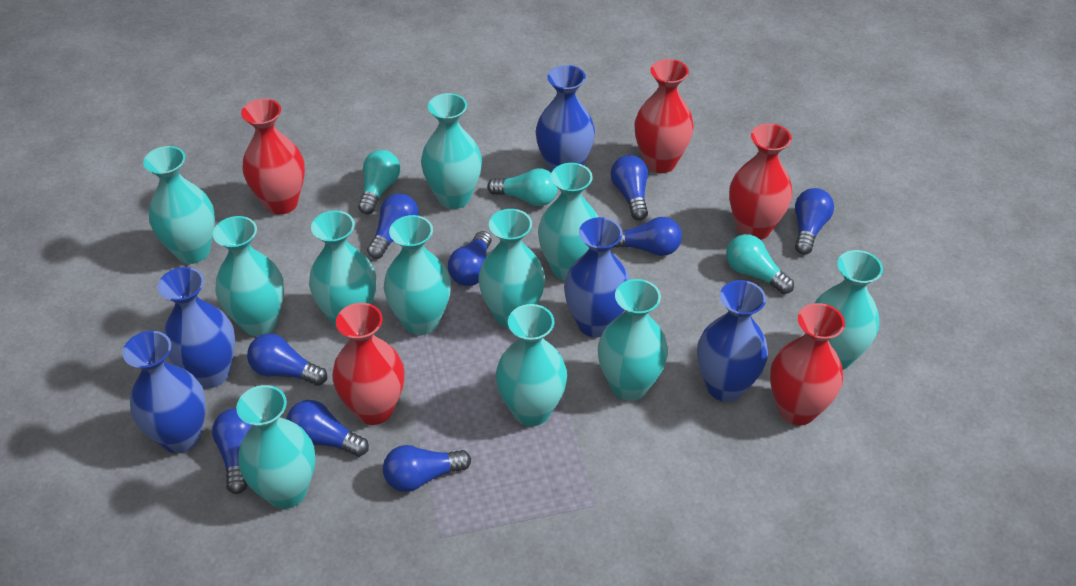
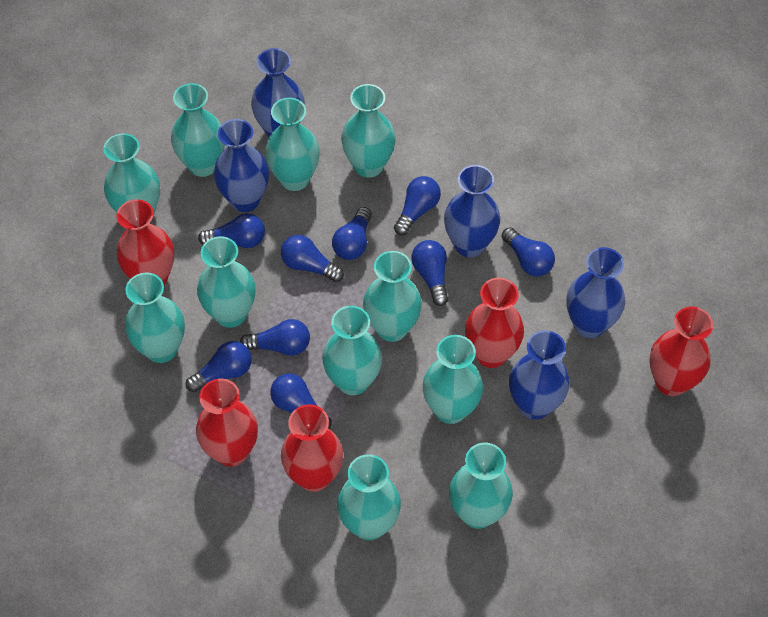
turquoise light bulb: 3 -> 0

